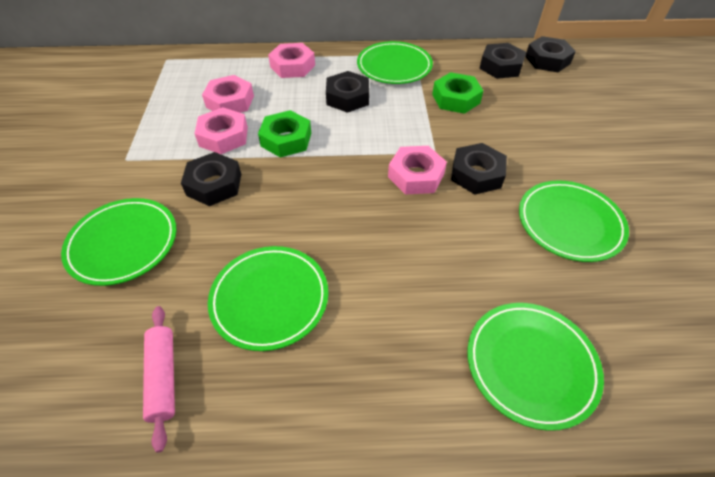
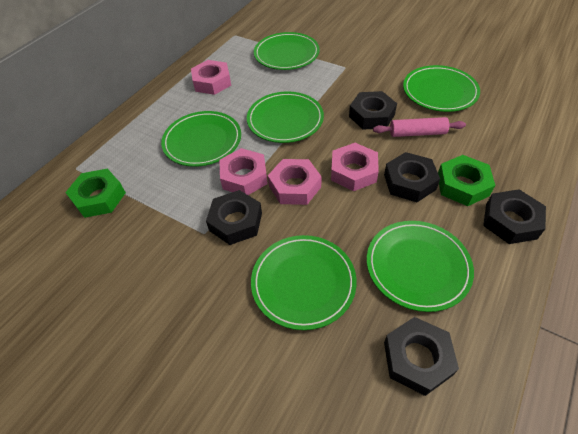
green plate: 5 -> 6

